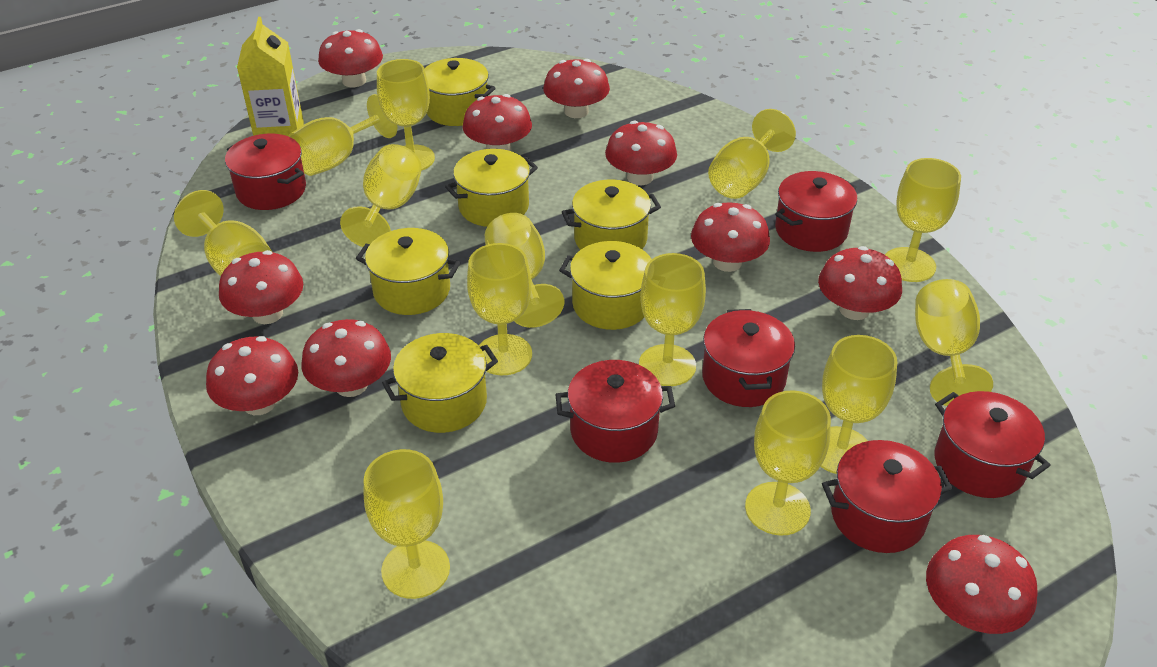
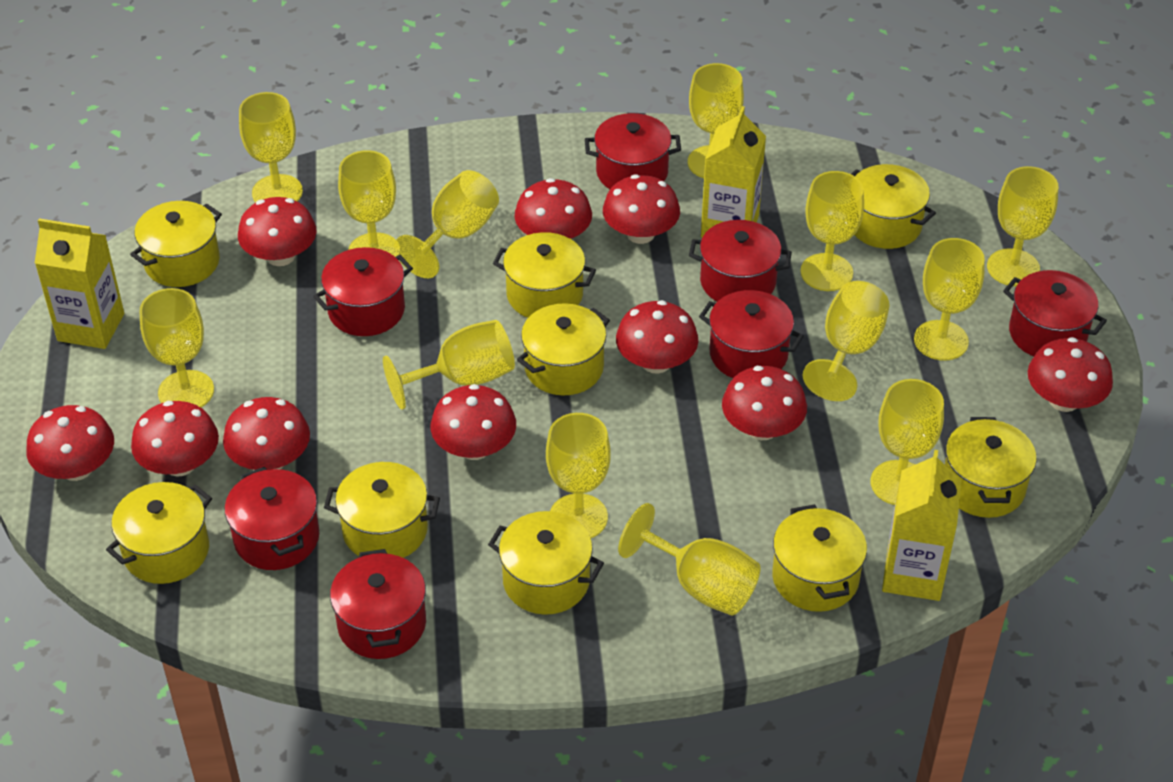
red pot: 6 -> 7
yellow carton: 1 -> 3
yellow pot: 6 -> 9

